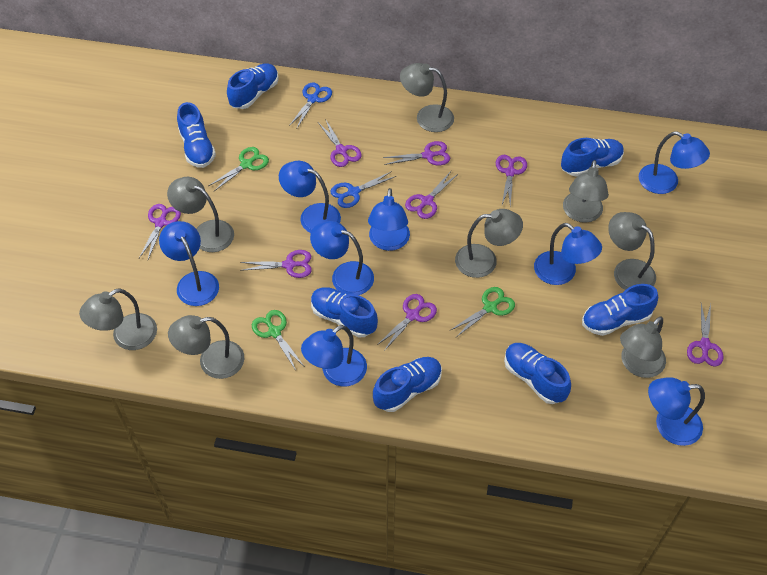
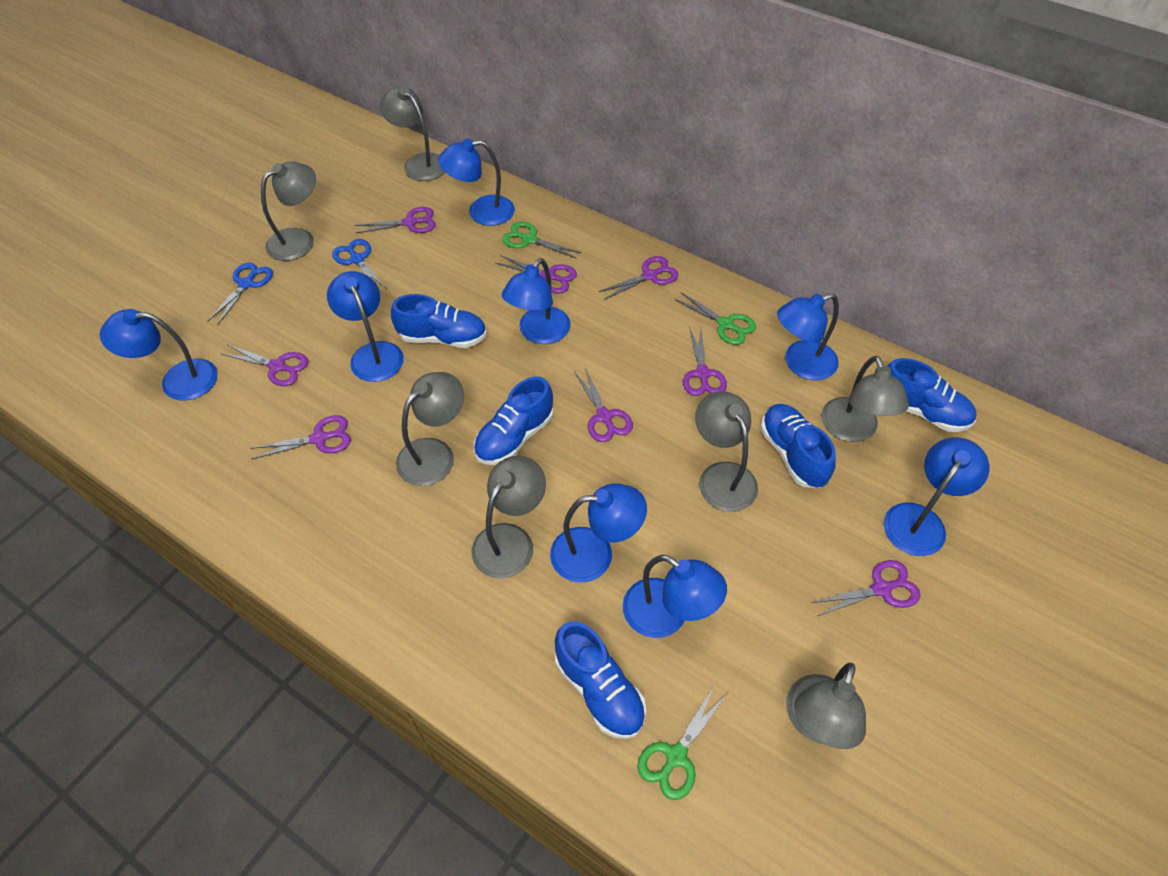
blue shoe: 7 -> 5
grey lamp: 8 -> 7

